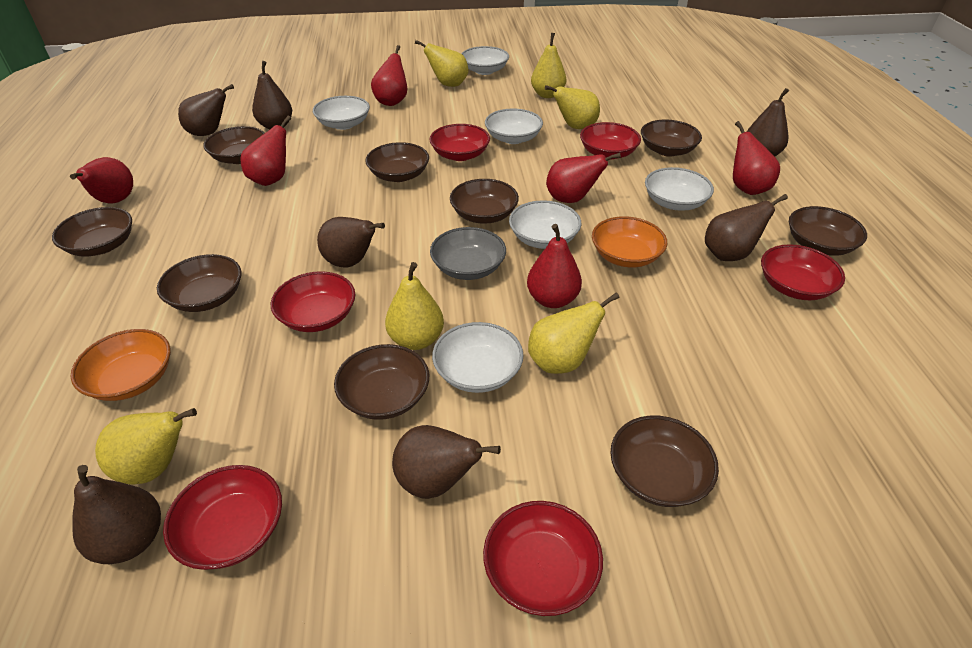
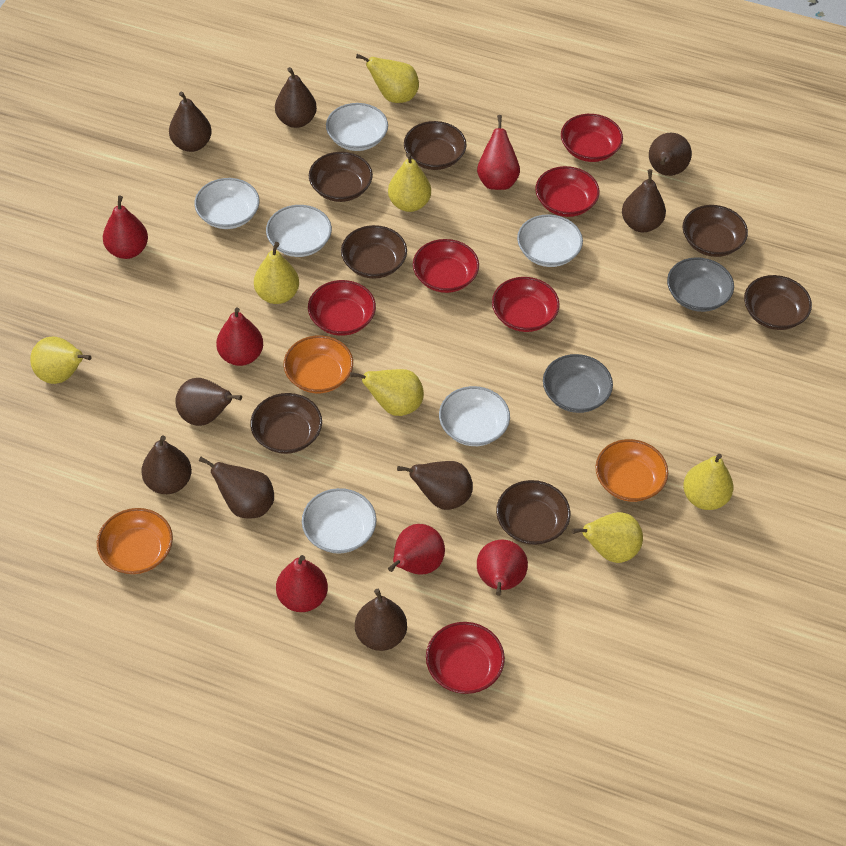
brown bowl: 9 -> 7
brown pear: 7 -> 9
grey bowl: 1 -> 2
orange bowl: 2 -> 3
yellow pear: 6 -> 7

